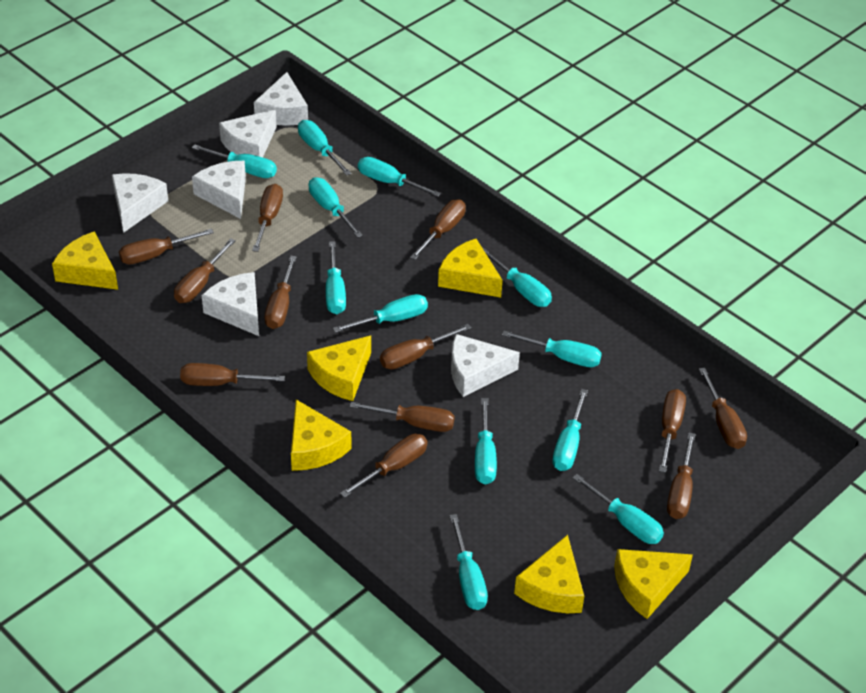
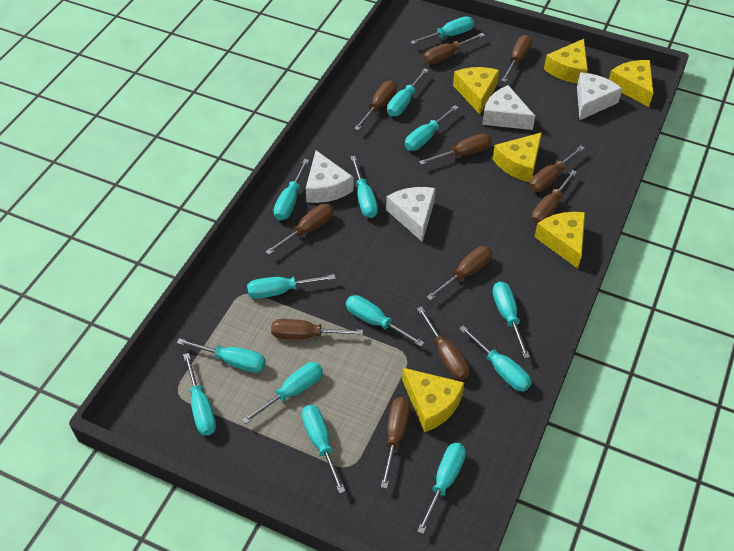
brown screwdriver: 12 -> 11
turquoise screwdriver: 12 -> 14
white cheese: 6 -> 4

